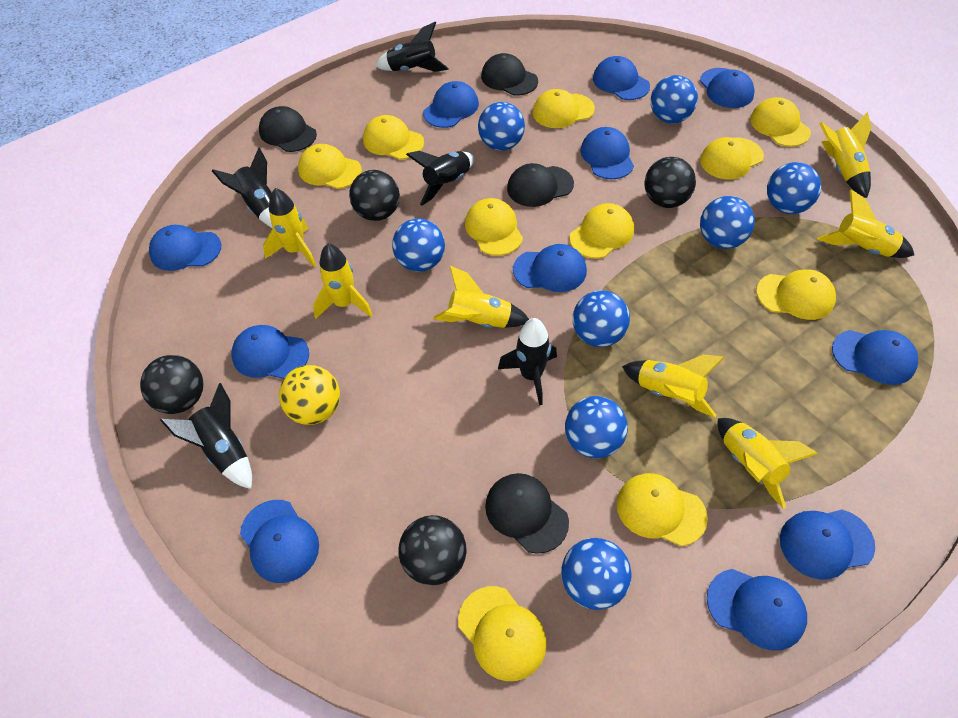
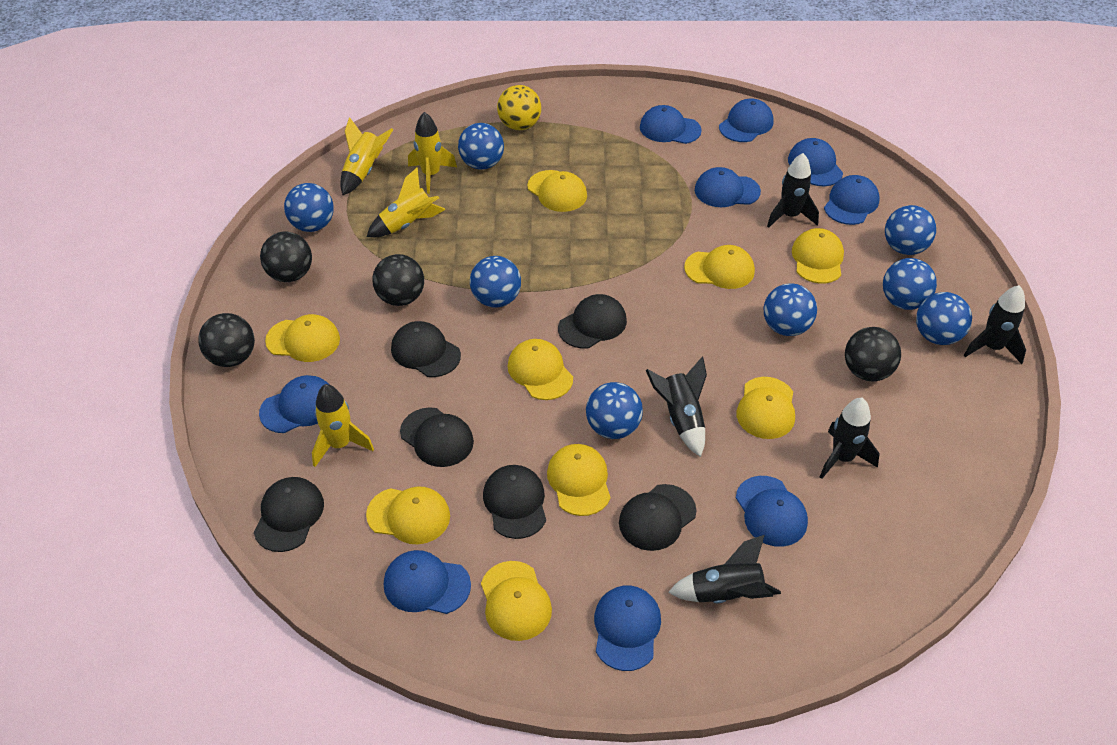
black cap: 4 -> 6
blue cap: 11 -> 9
yellow cap: 10 -> 9
yellow rocket: 7 -> 4

